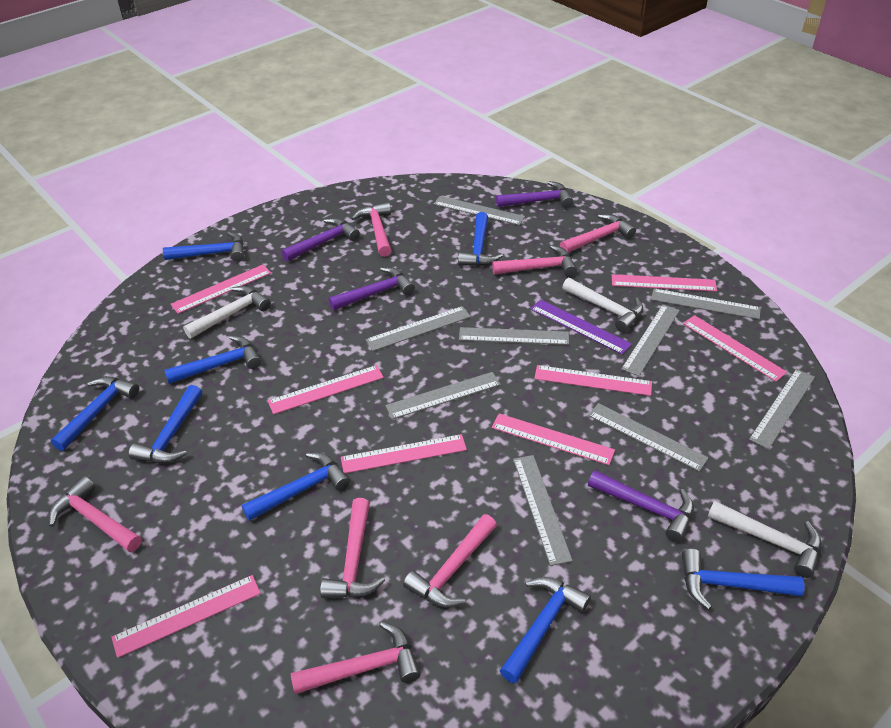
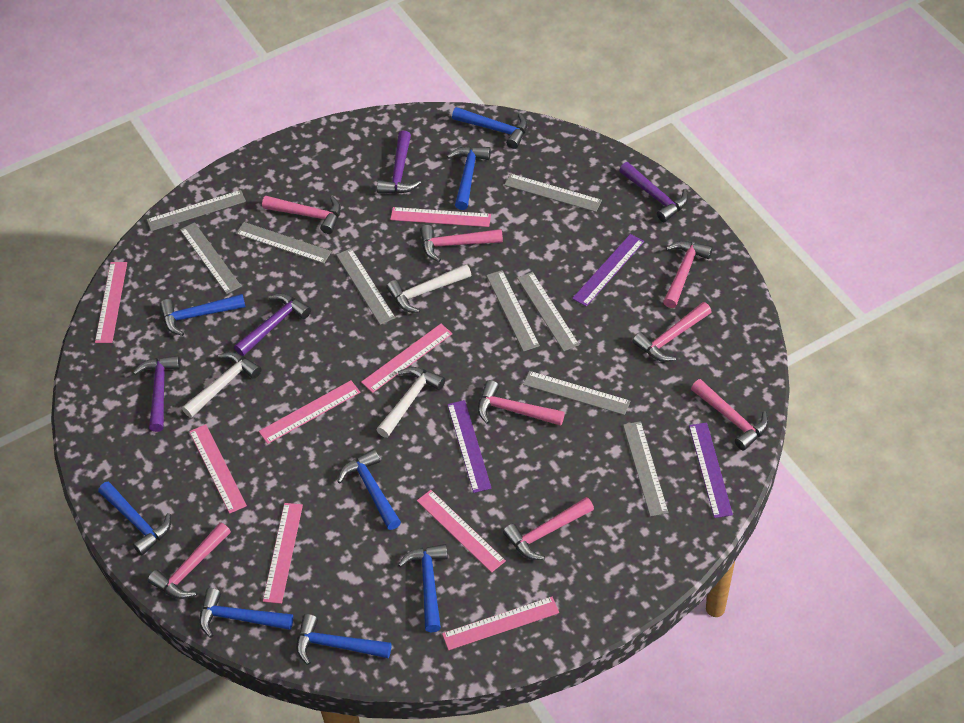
pink hammer: 7 -> 8
purple ruler: 1 -> 3

